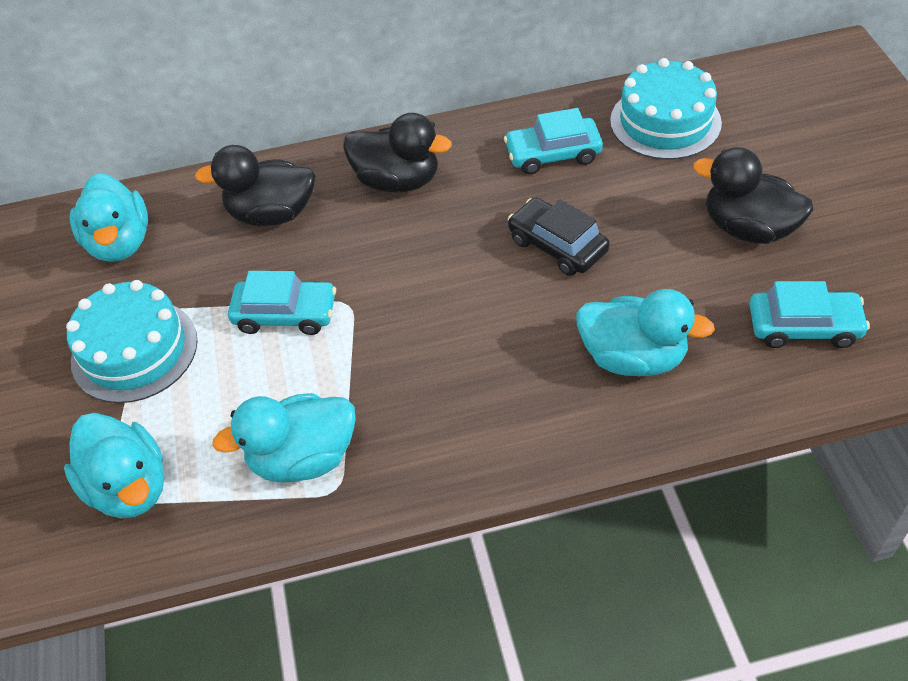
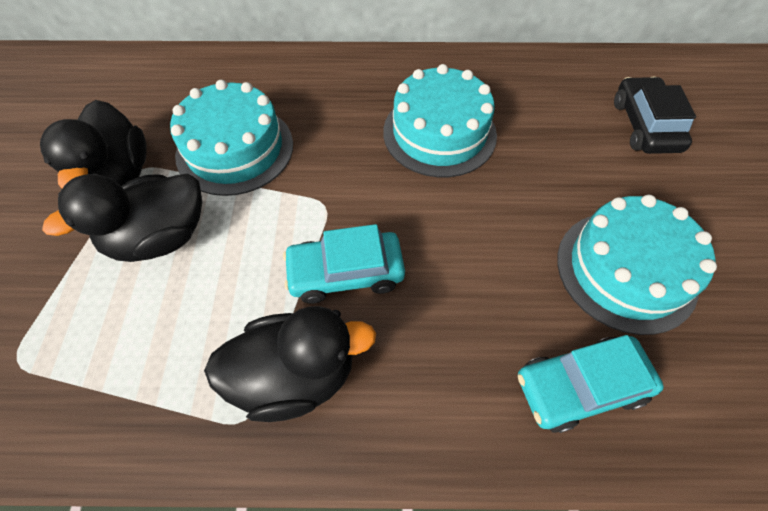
turquoise cake: 2 -> 3
turquoise car: 3 -> 2
turquoise duck: 4 -> 0

